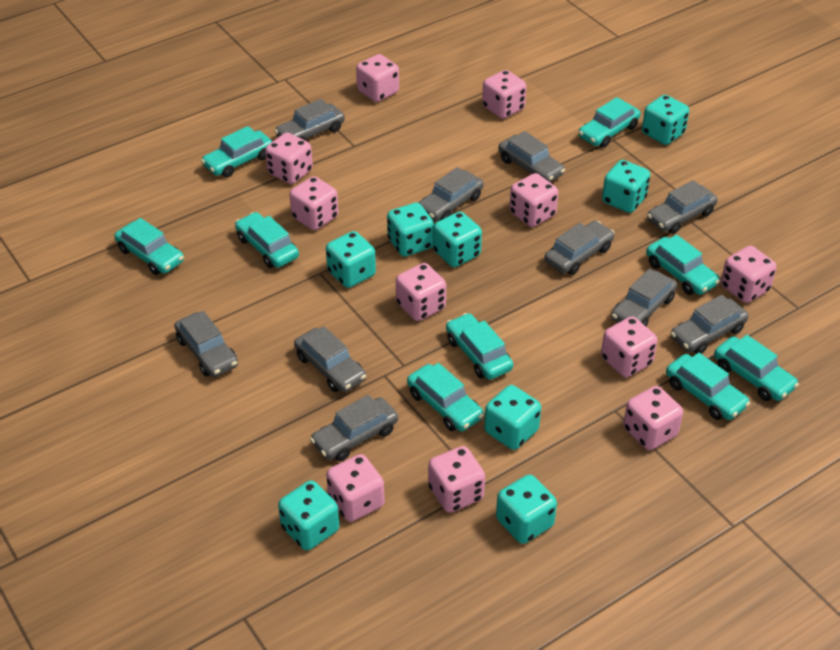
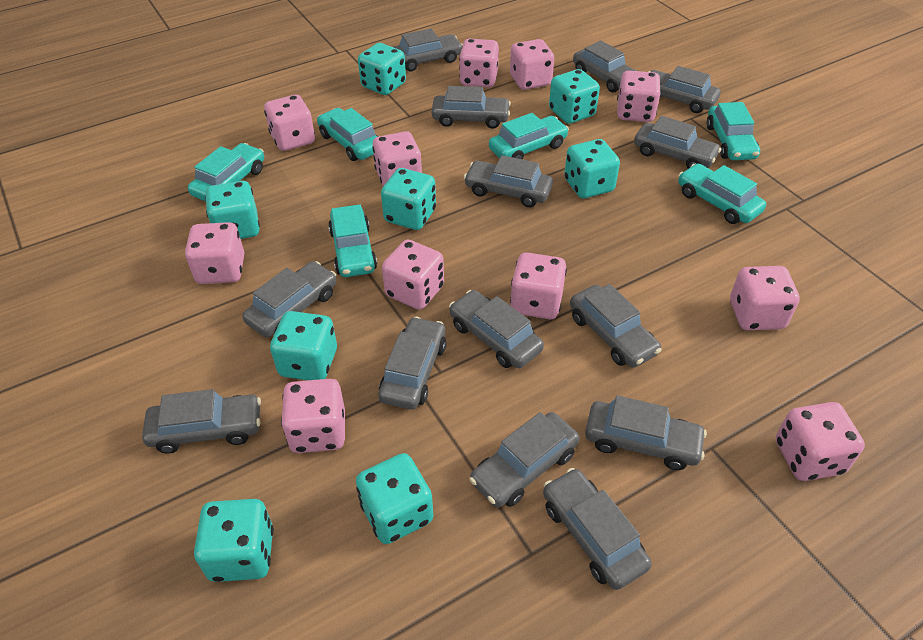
grey car: 10 -> 14
turquoise car: 9 -> 6

